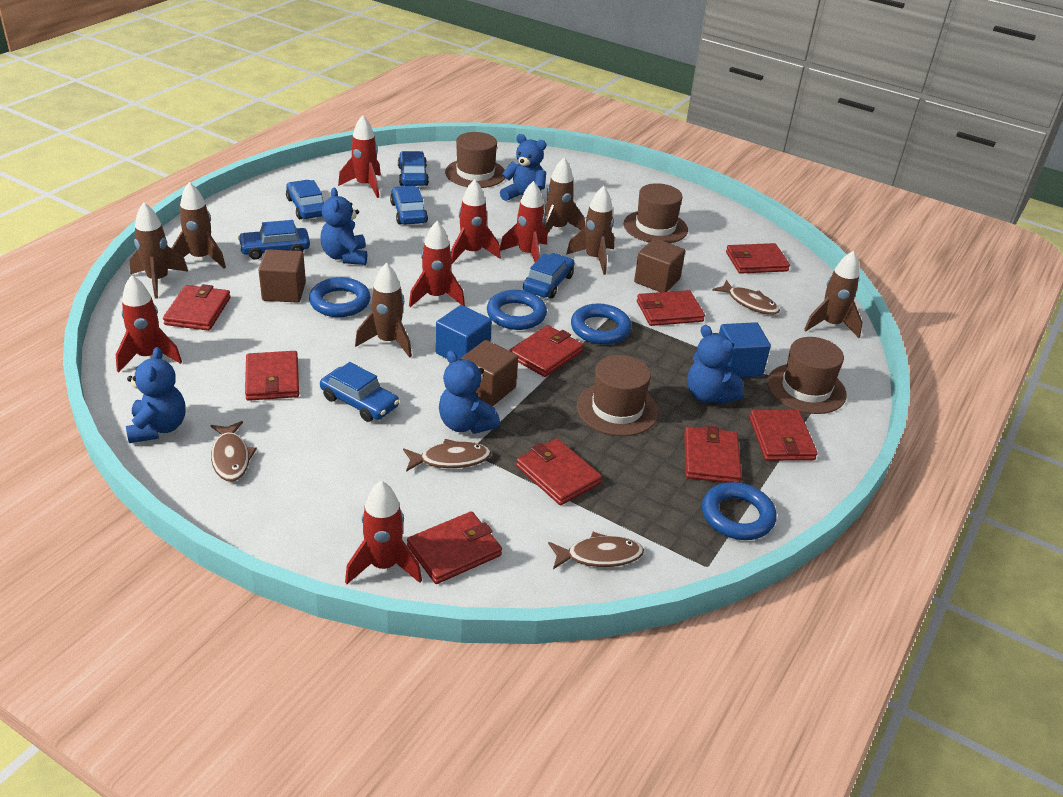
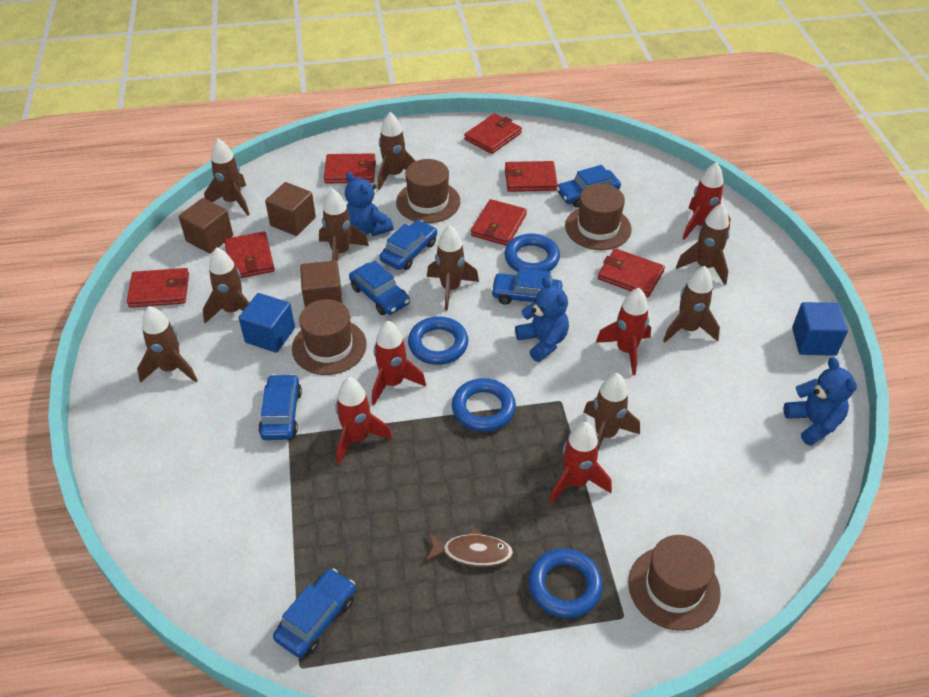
blue teddy bear: 5 -> 3
brown fish: 4 -> 1
brown rocket: 6 -> 9
red rocket: 6 -> 5
red wallet: 9 -> 7

